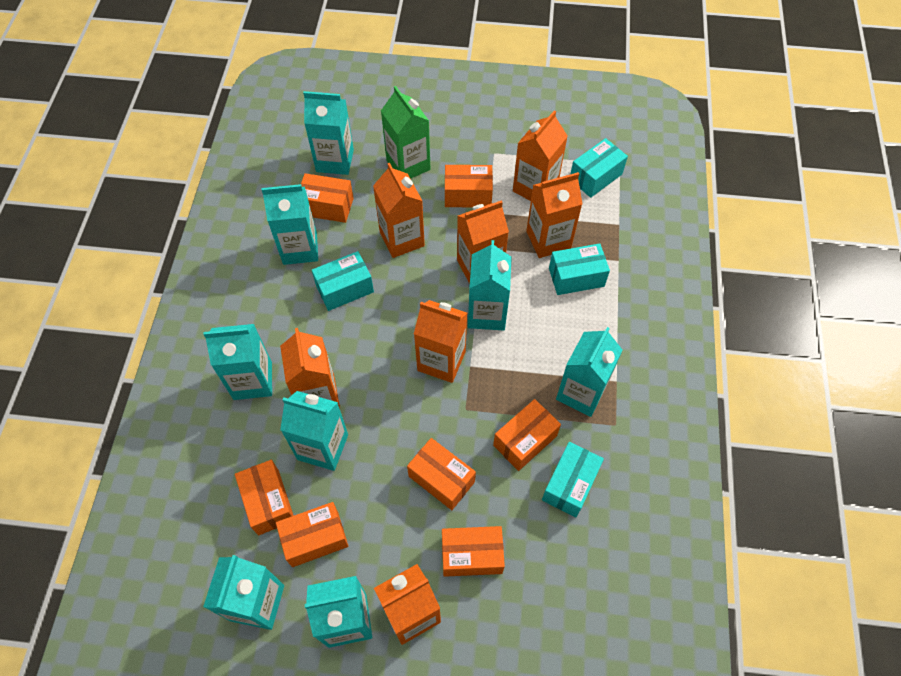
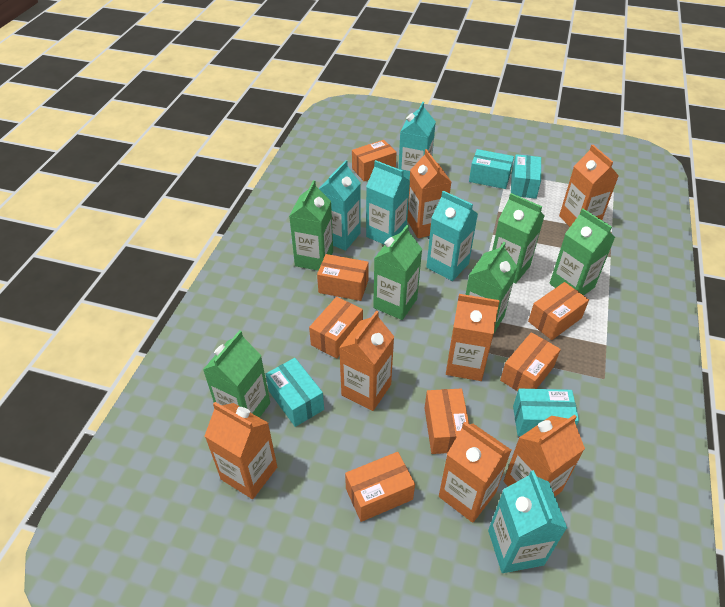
green carton: 1 -> 6
turquoise carton: 8 -> 5

